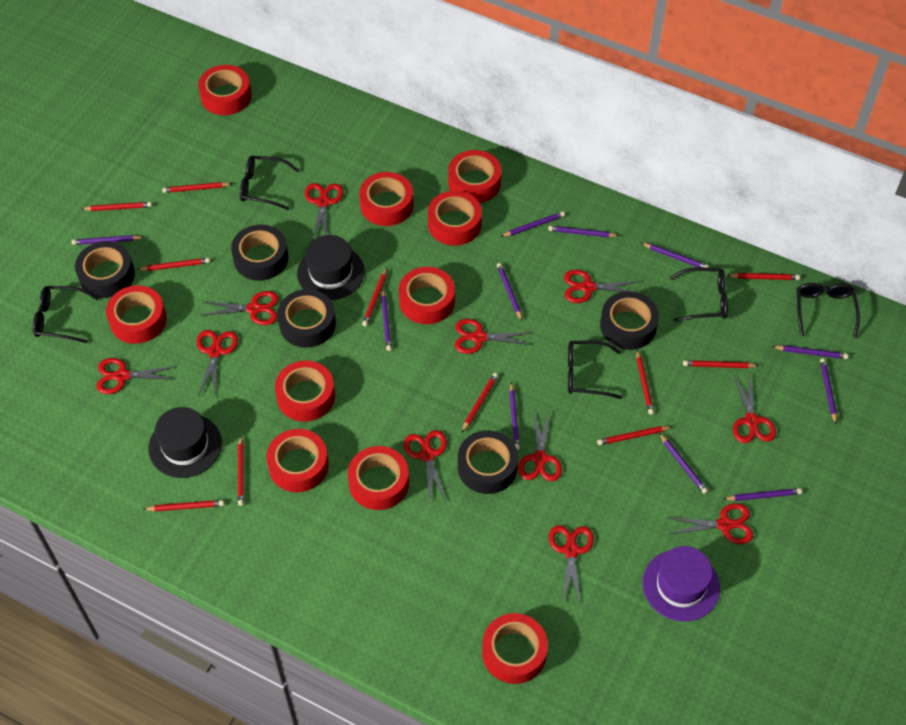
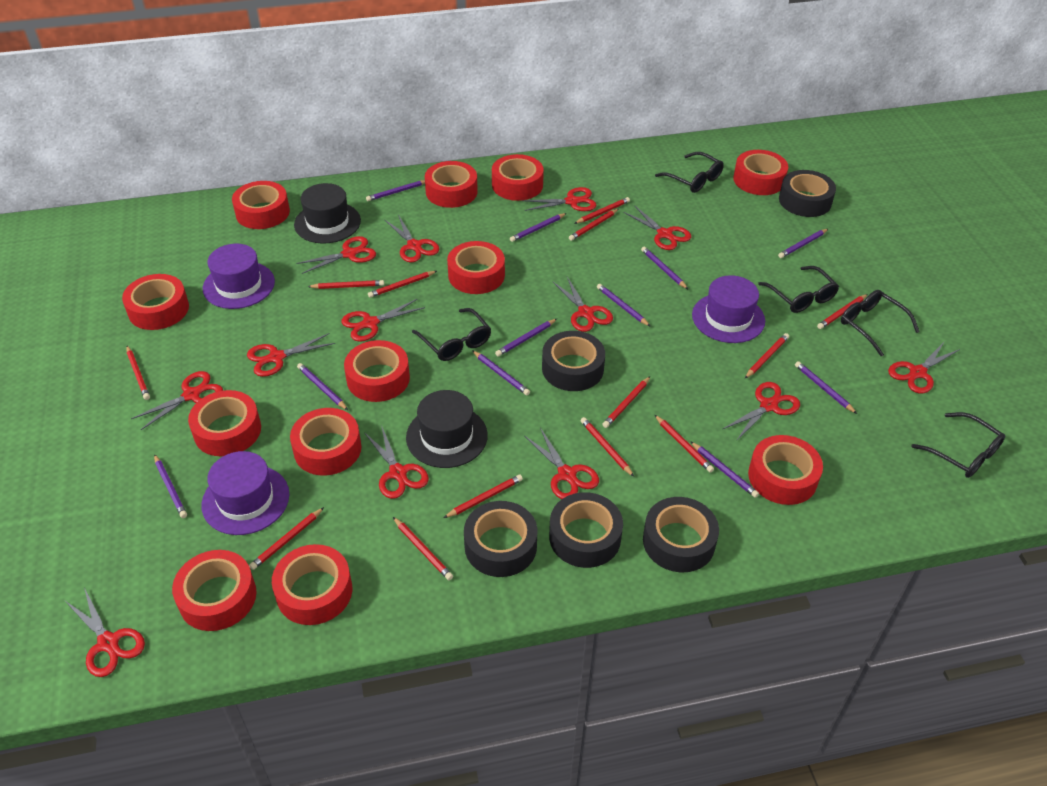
purple hat: 1 -> 3
red pencil: 11 -> 13
red scissors: 11 -> 13
red tape: 10 -> 12

